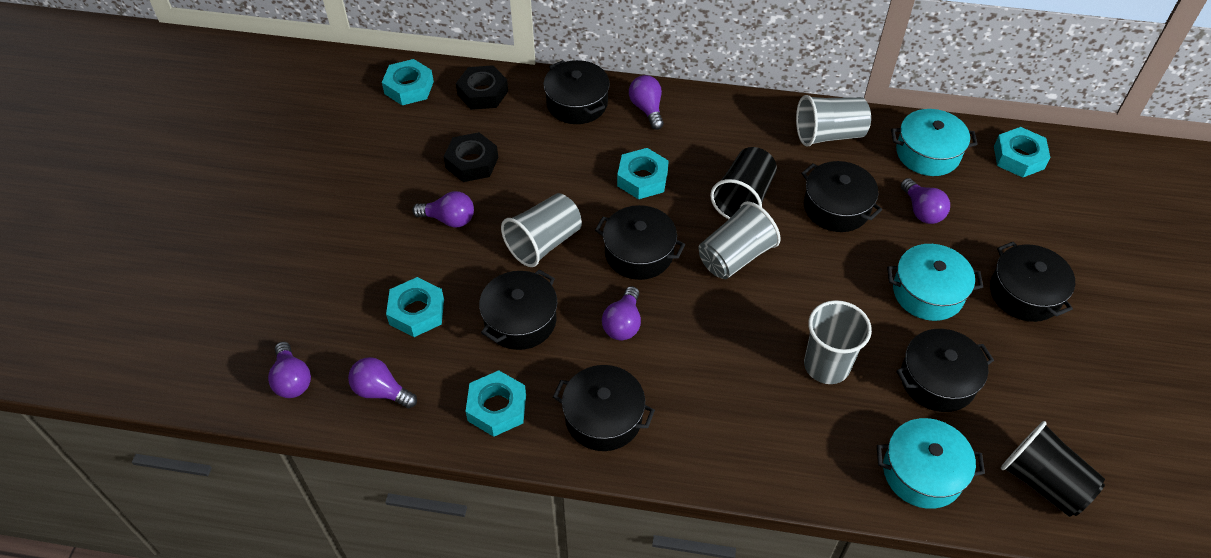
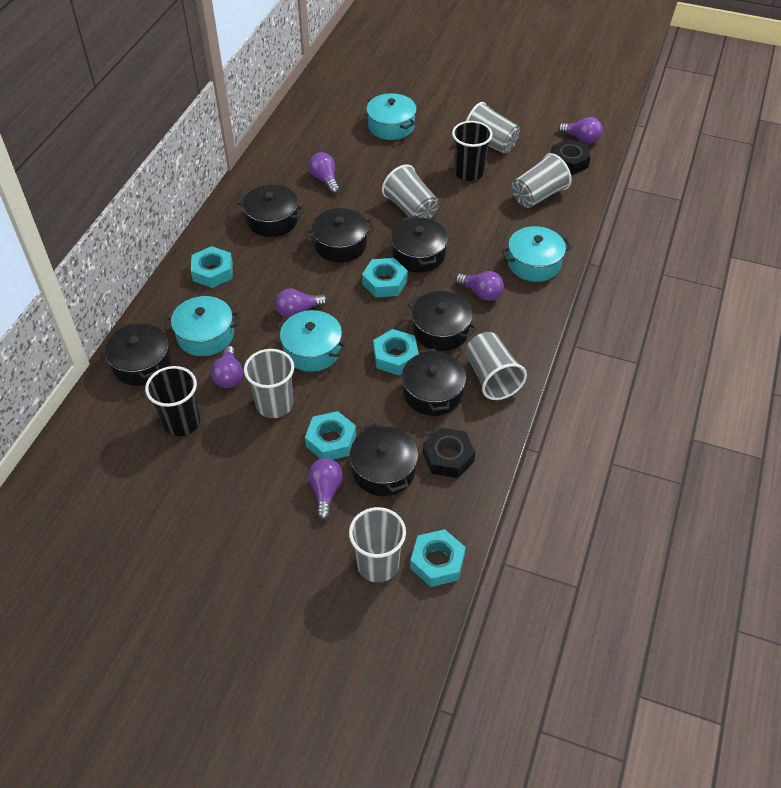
grey cup: 4 -> 6
turquoise pot: 3 -> 4

